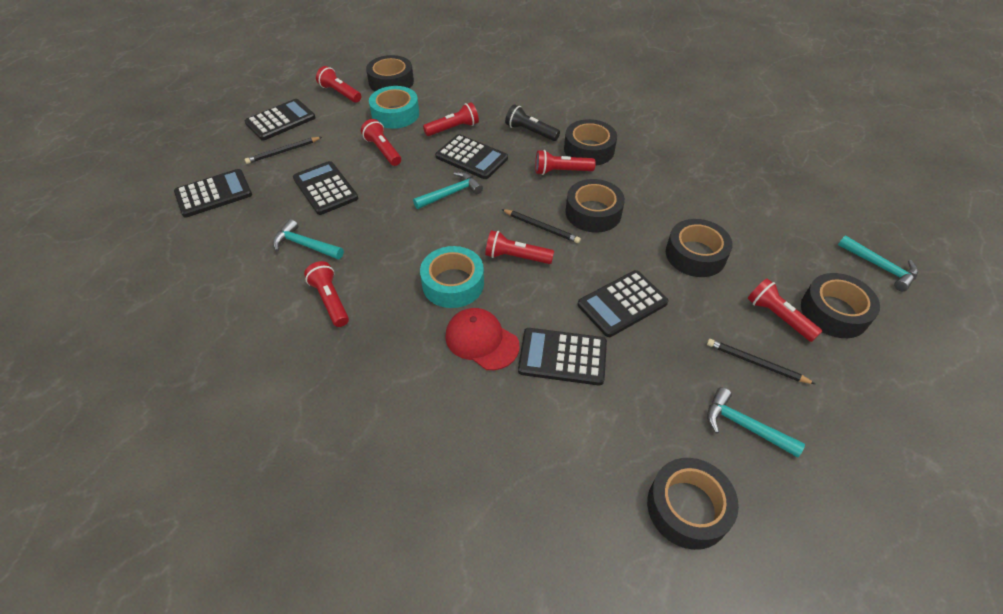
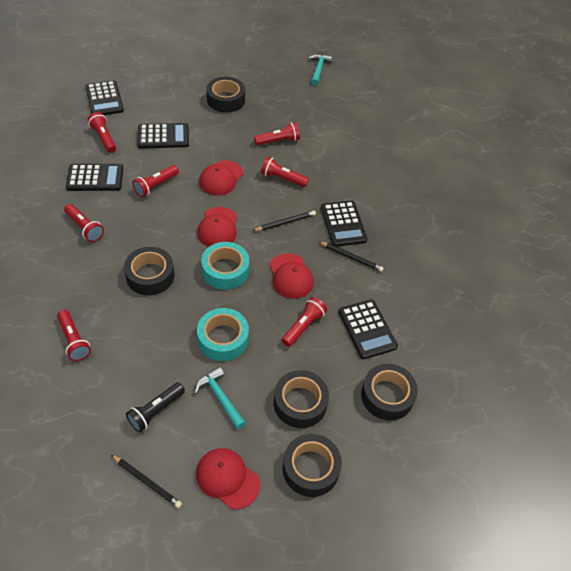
black calculator: 6 -> 5
black tape: 6 -> 5
red cap: 1 -> 4
turquoise hammer: 4 -> 2

